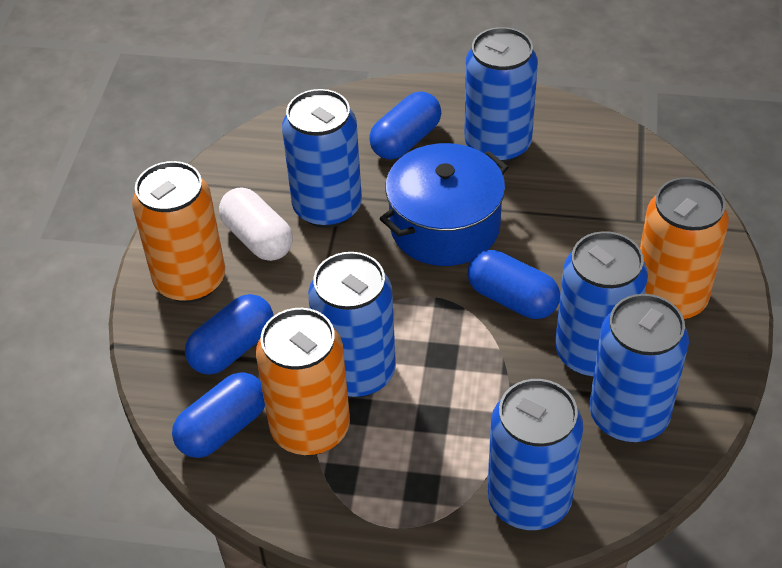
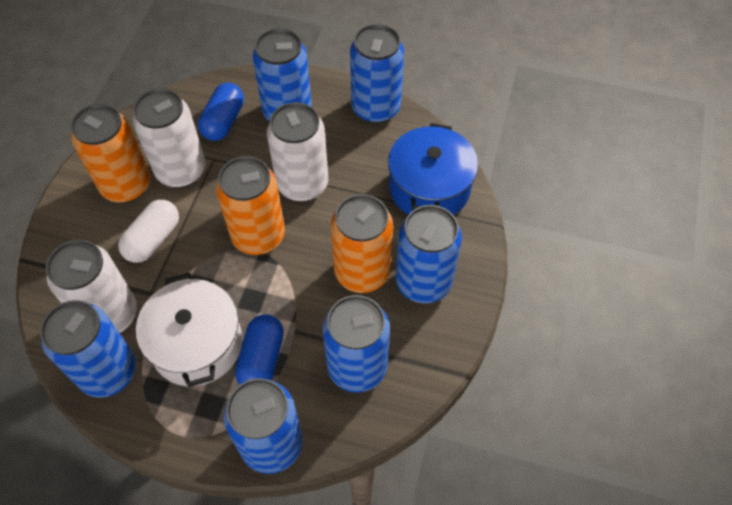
blue capsule: 4 -> 2
white can: 0 -> 3
white pot: 0 -> 1

